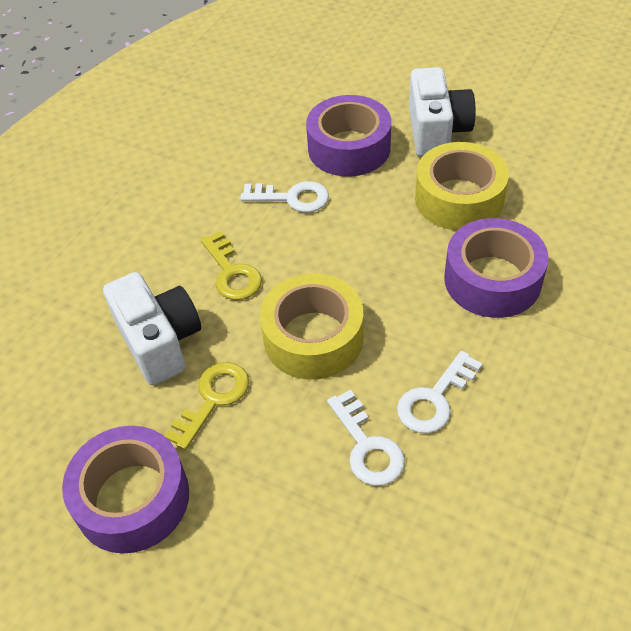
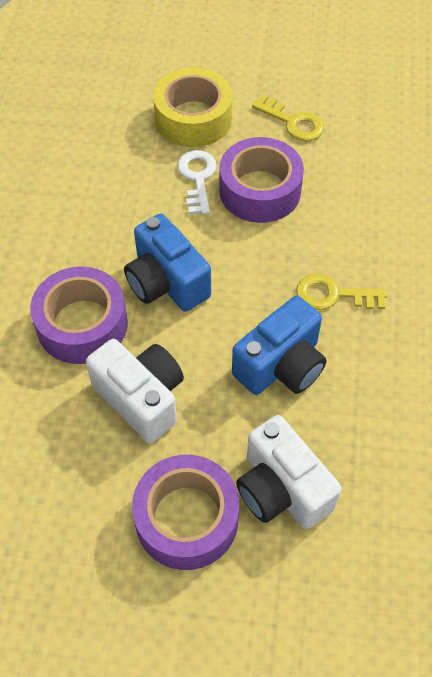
blue camera: 0 -> 2
white key: 3 -> 1
yellow tape: 2 -> 1

